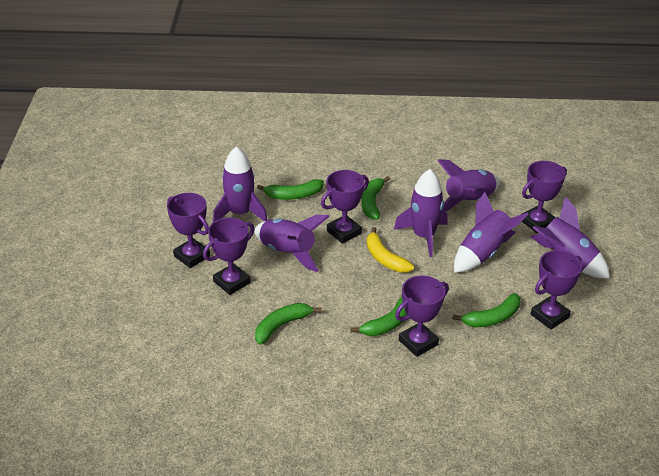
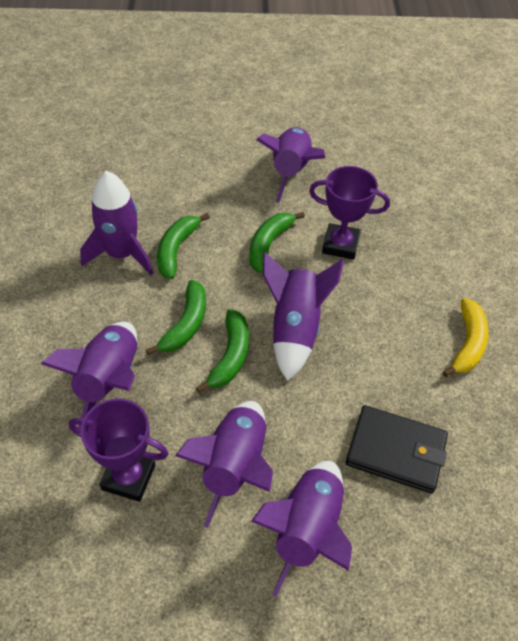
black wallet: 0 -> 1
green banana: 5 -> 4
purple trophy: 6 -> 2

